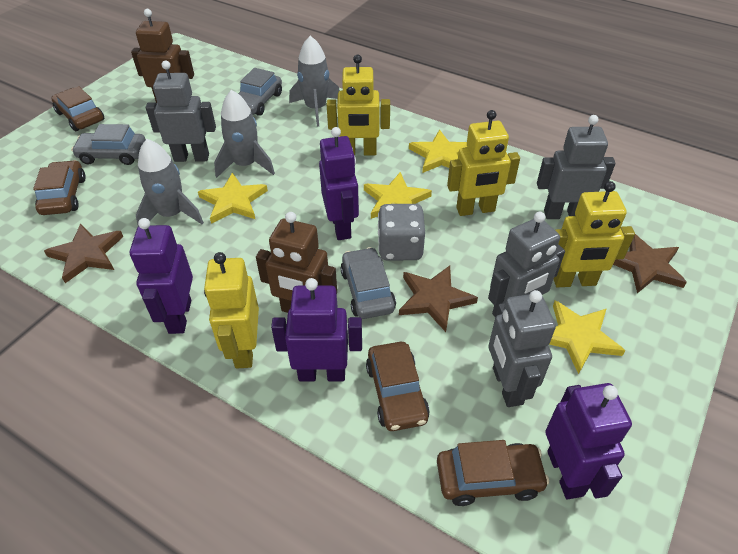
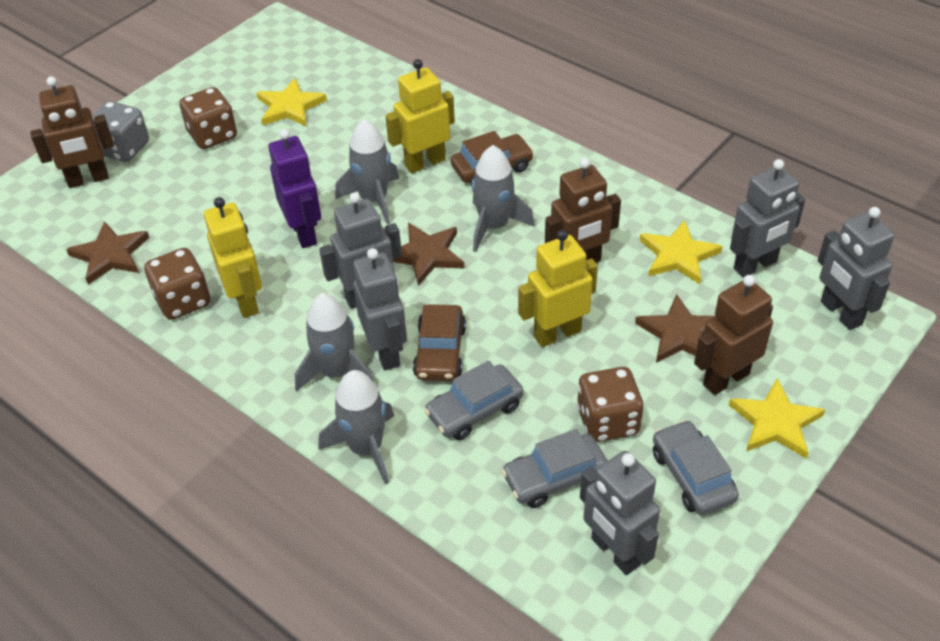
brown car: 4 -> 2
brown dice: 0 -> 3
brown robot: 2 -> 3
grey robot: 4 -> 5
grey rocket: 3 -> 4
purple robot: 4 -> 1
yellow robot: 4 -> 3
yellow star: 4 -> 3

